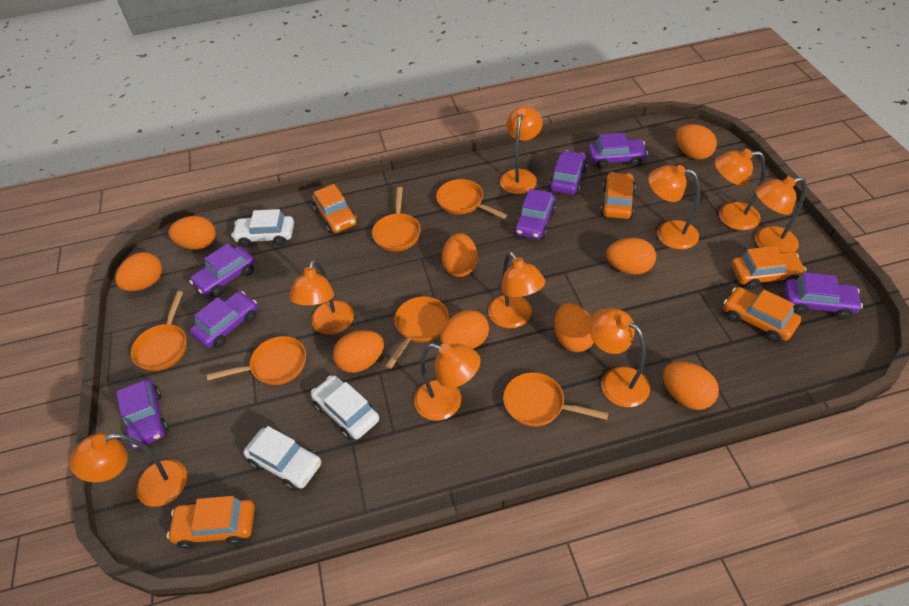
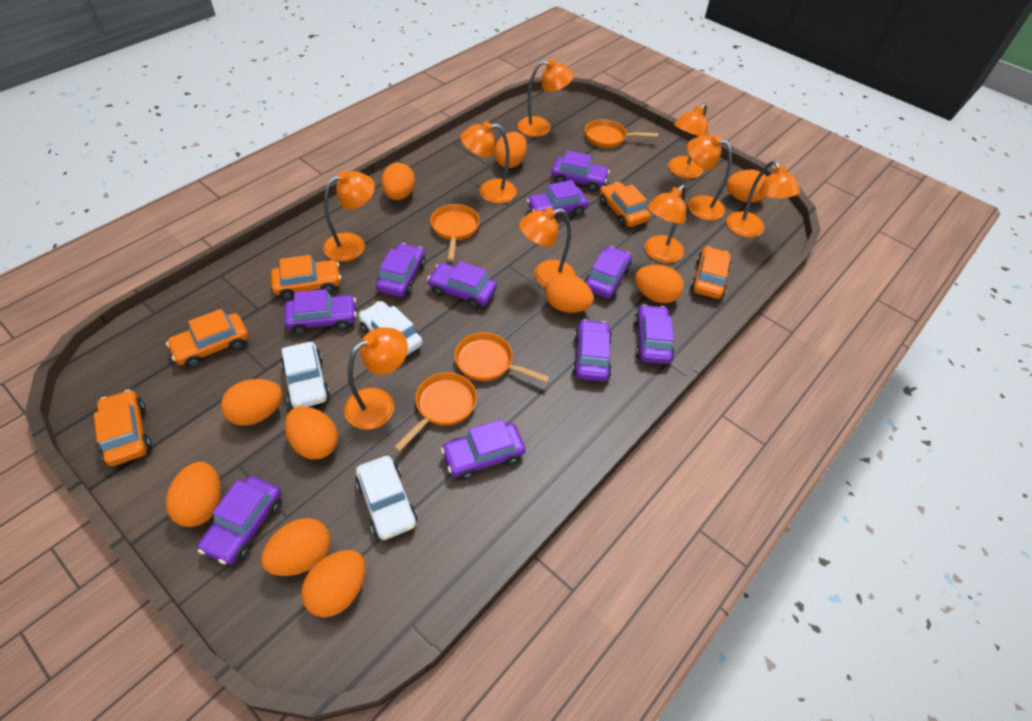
orange egg: 9 -> 10
orange pan: 6 -> 4
purple car: 7 -> 10

